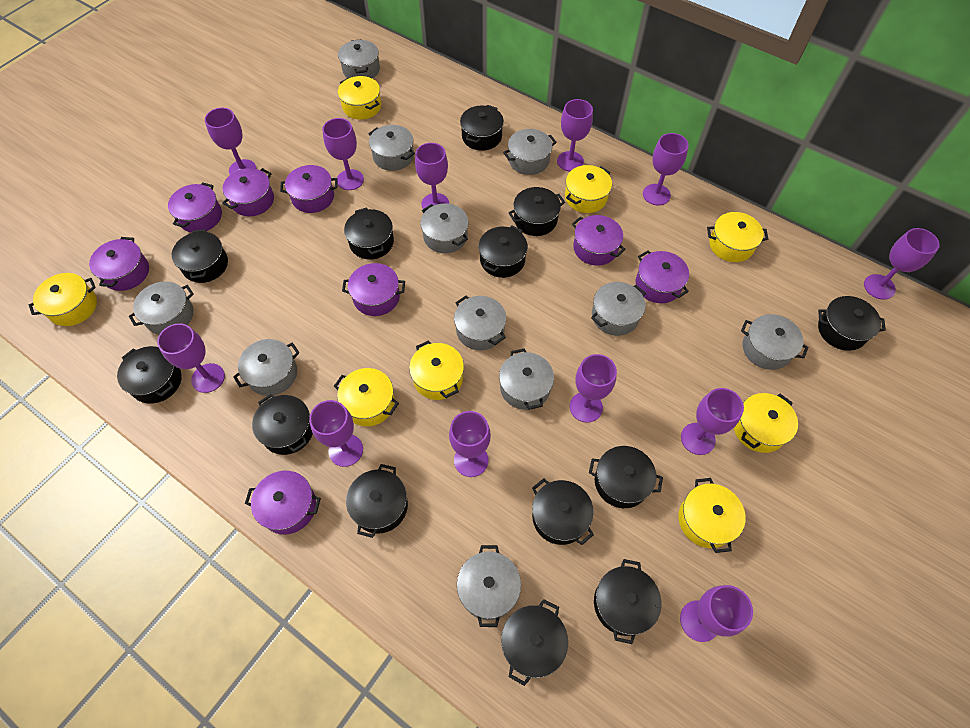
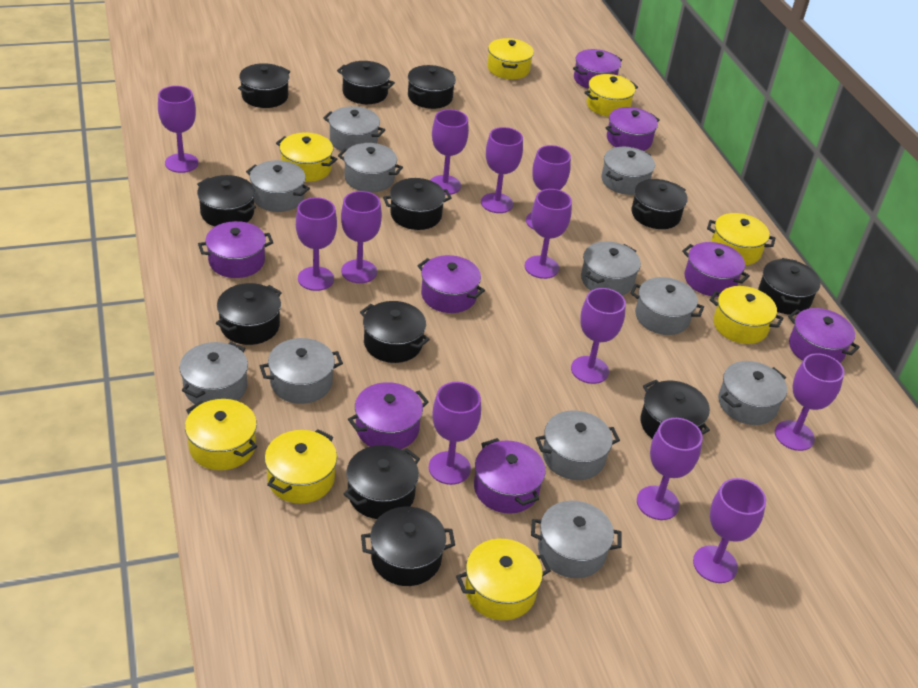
black pot: 13 -> 12

